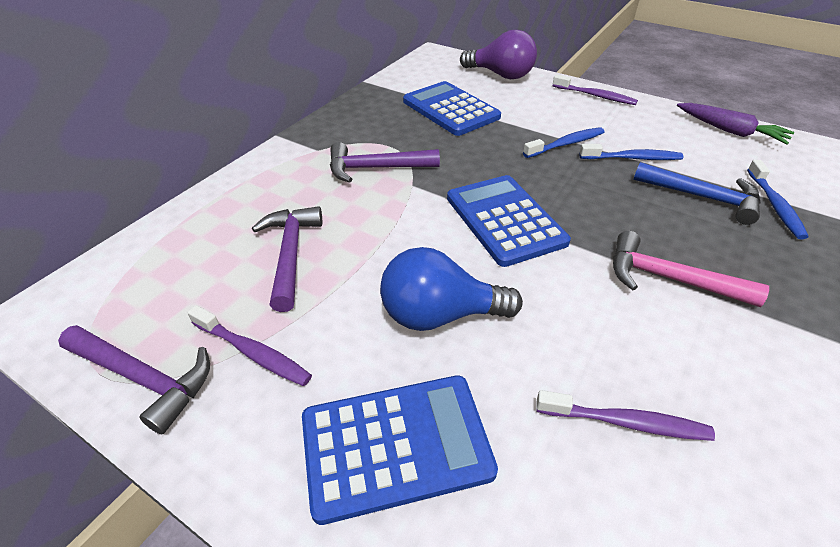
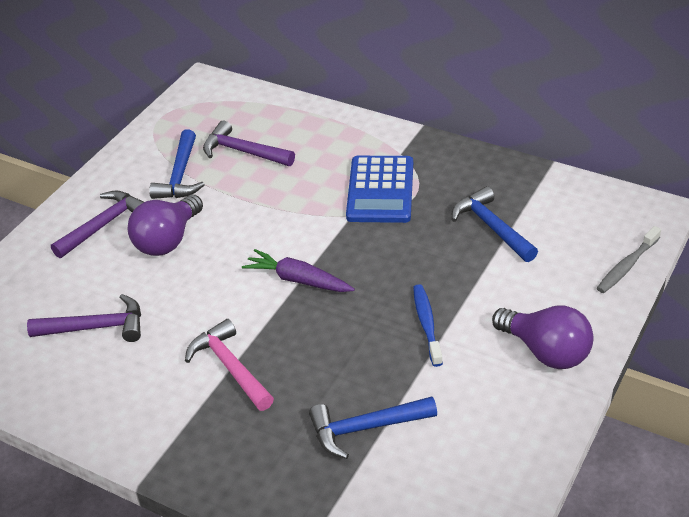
blue calculator: 3 -> 1
blue hammer: 1 -> 3
blue light bulb: 1 -> 0
blue toothbrush: 3 -> 1
grey toothbrush: 0 -> 1
purple light bulb: 1 -> 2
purple toothbrush: 3 -> 0

